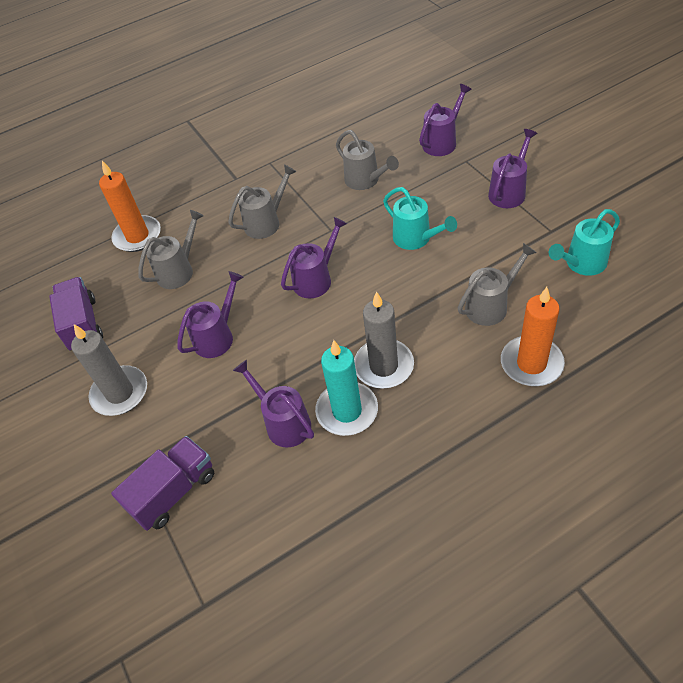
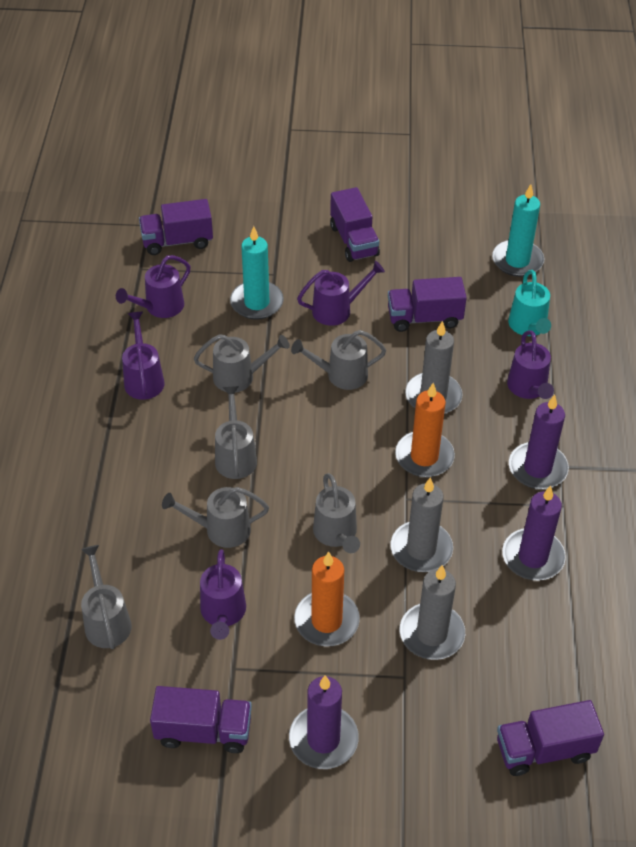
grey candle: 2 -> 3
grey watering can: 4 -> 6
purple candle: 0 -> 3
purple truck: 2 -> 5
turquoise candle: 1 -> 2
turquoise watering can: 2 -> 1

